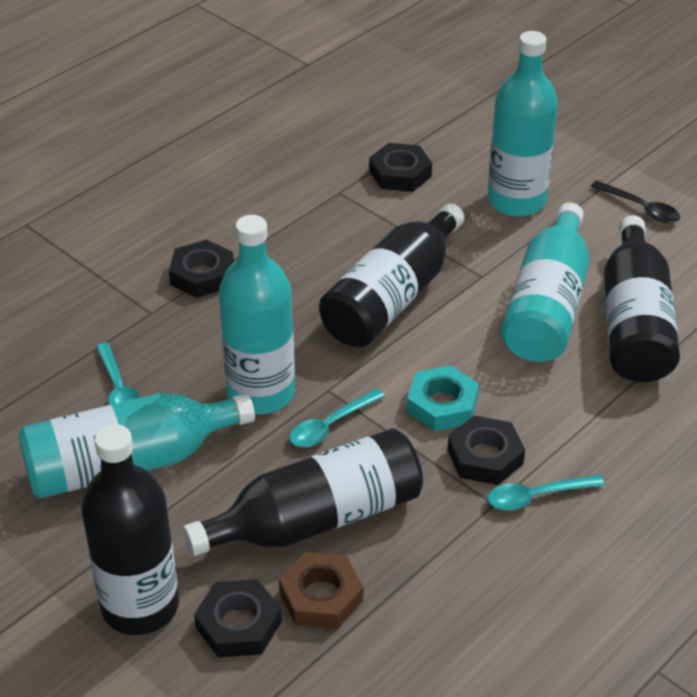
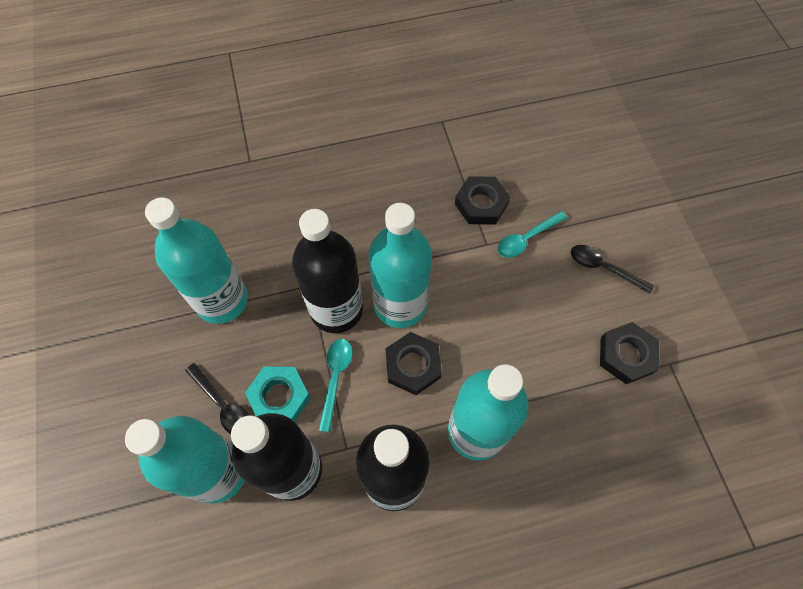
black bottle: 4 -> 3
black nut: 4 -> 3
black spoon: 1 -> 2
brown nut: 1 -> 0
turquoise spoon: 3 -> 2

